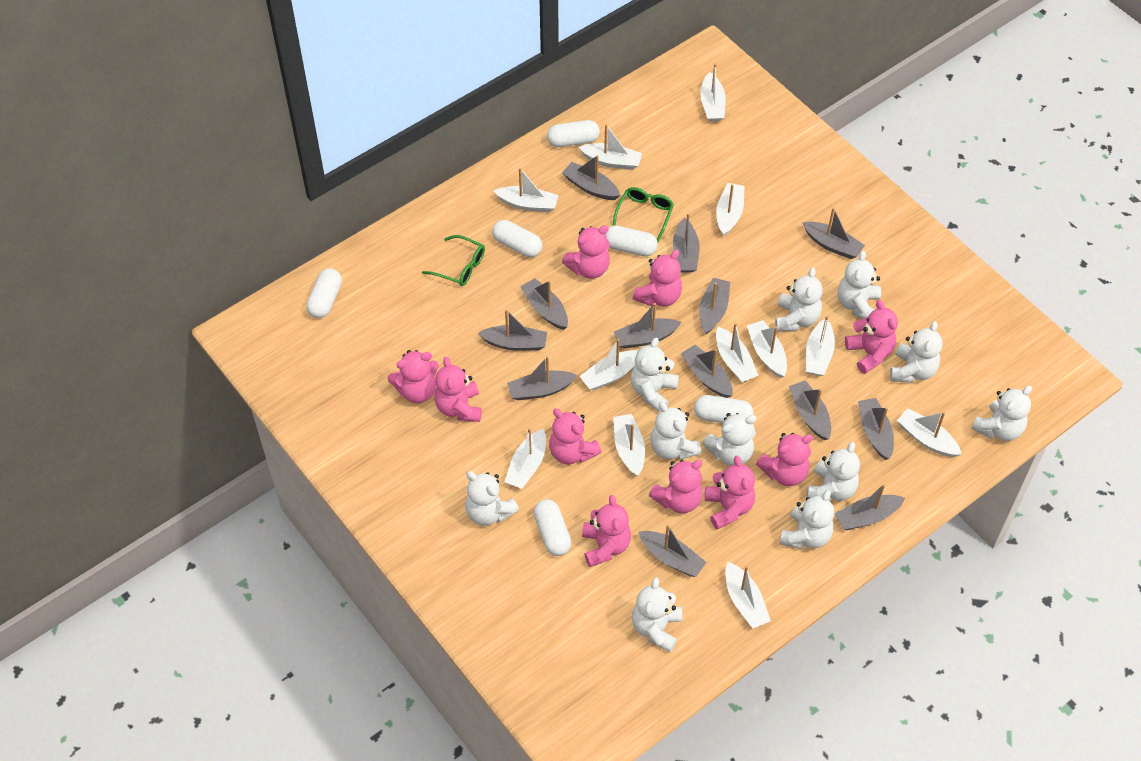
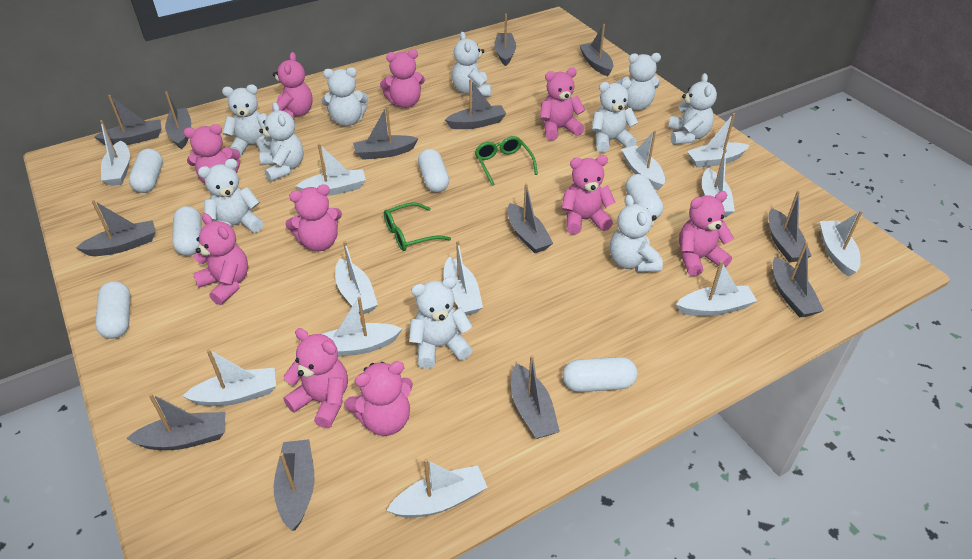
white teddy bear: 11 -> 10

